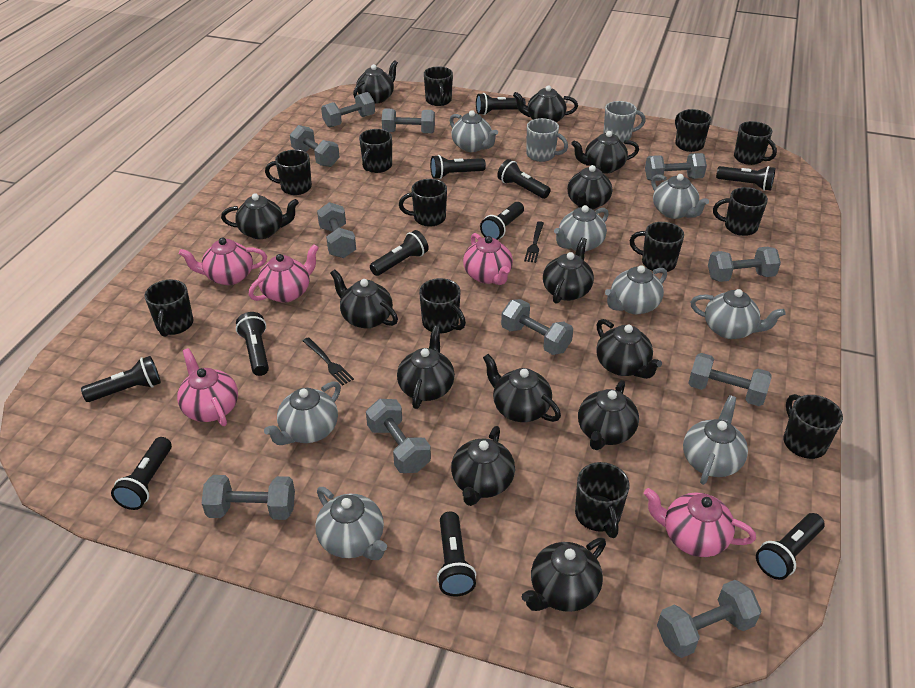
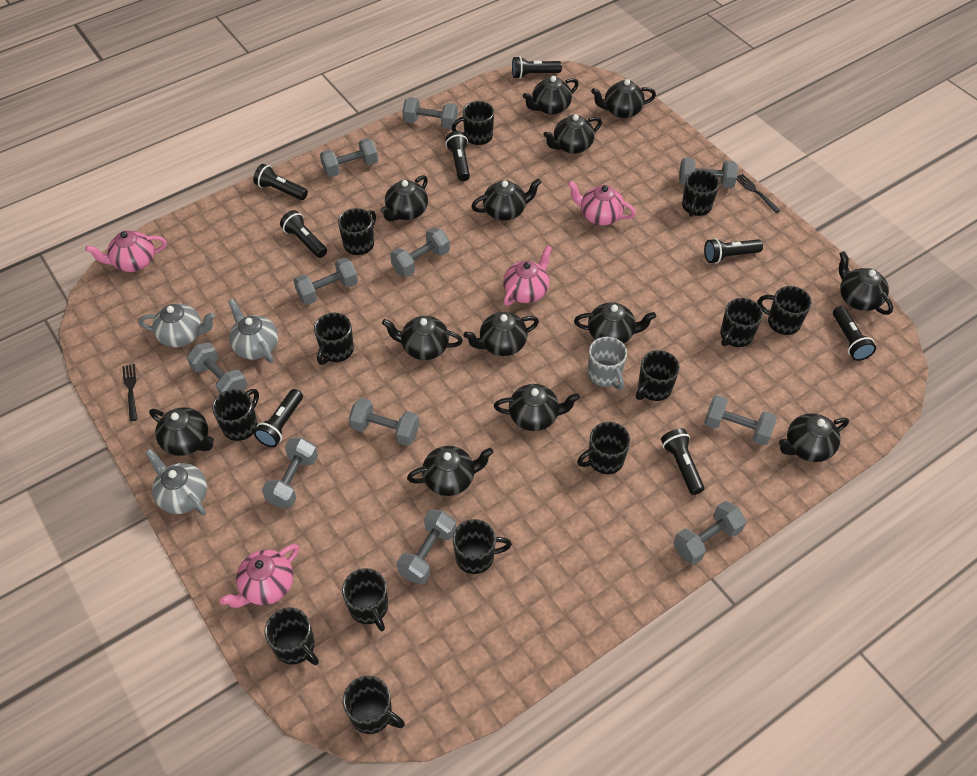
black flashlight: 11 -> 8
black mug: 12 -> 13
grey mug: 2 -> 1
grey teapot: 8 -> 3
pink teapot: 5 -> 4

